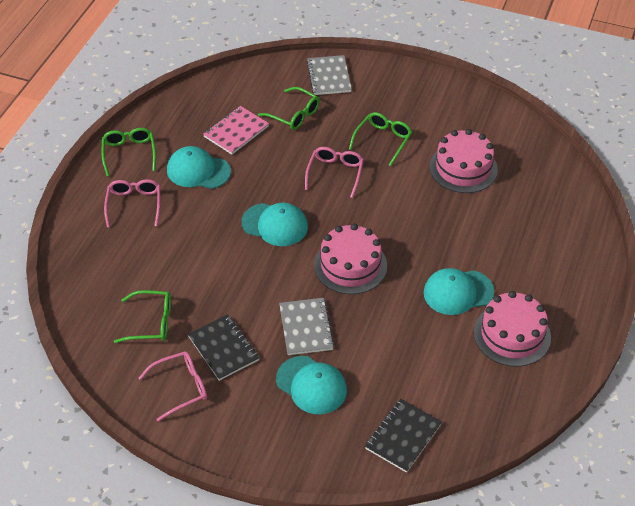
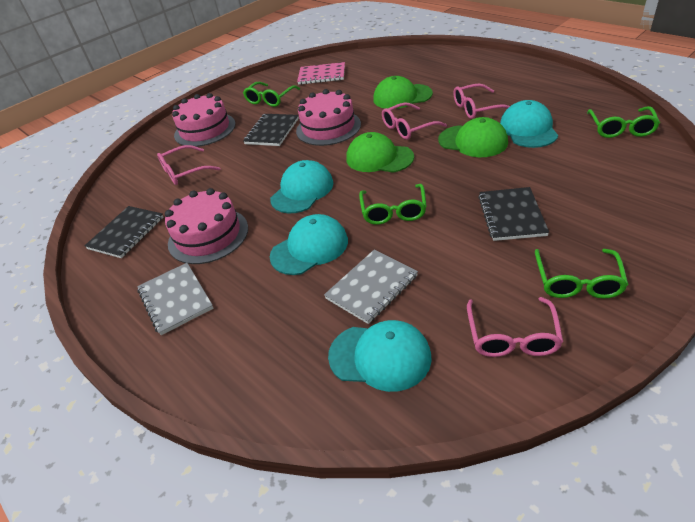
black notebook: 2 -> 3
green cap: 0 -> 3
pink glasses: 3 -> 4

